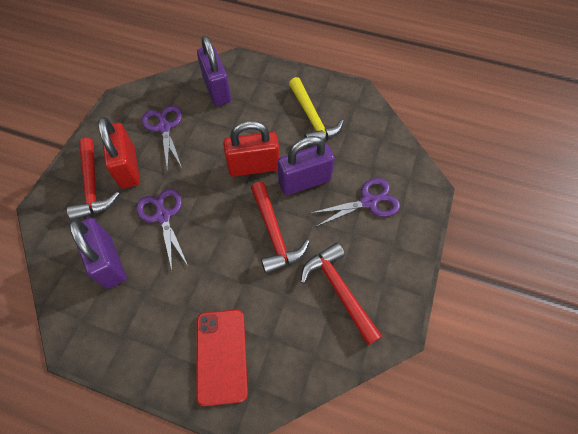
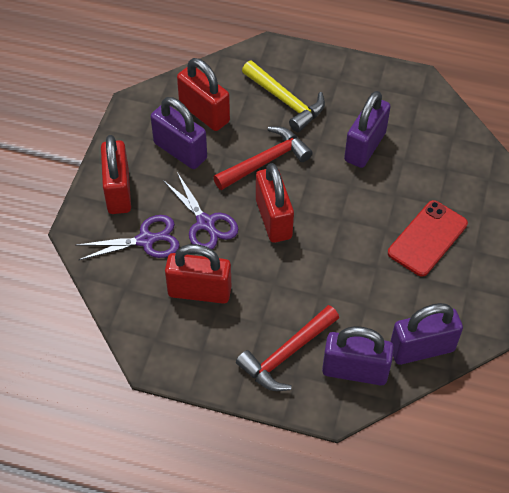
purple padlock: 3 -> 4
purple scissors: 3 -> 2
red hammer: 3 -> 2
red padlock: 2 -> 4

